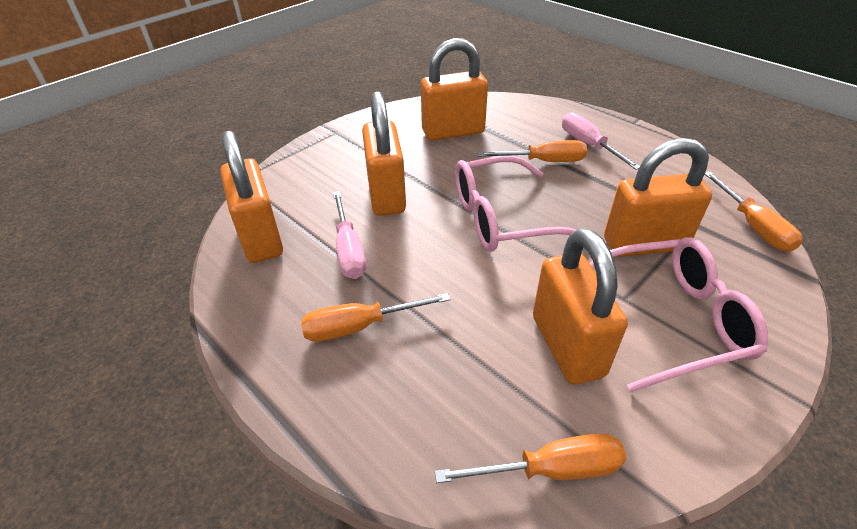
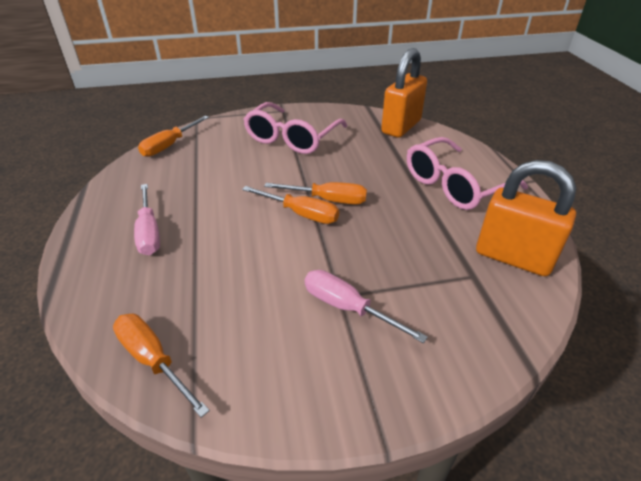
orange padlock: 5 -> 2

